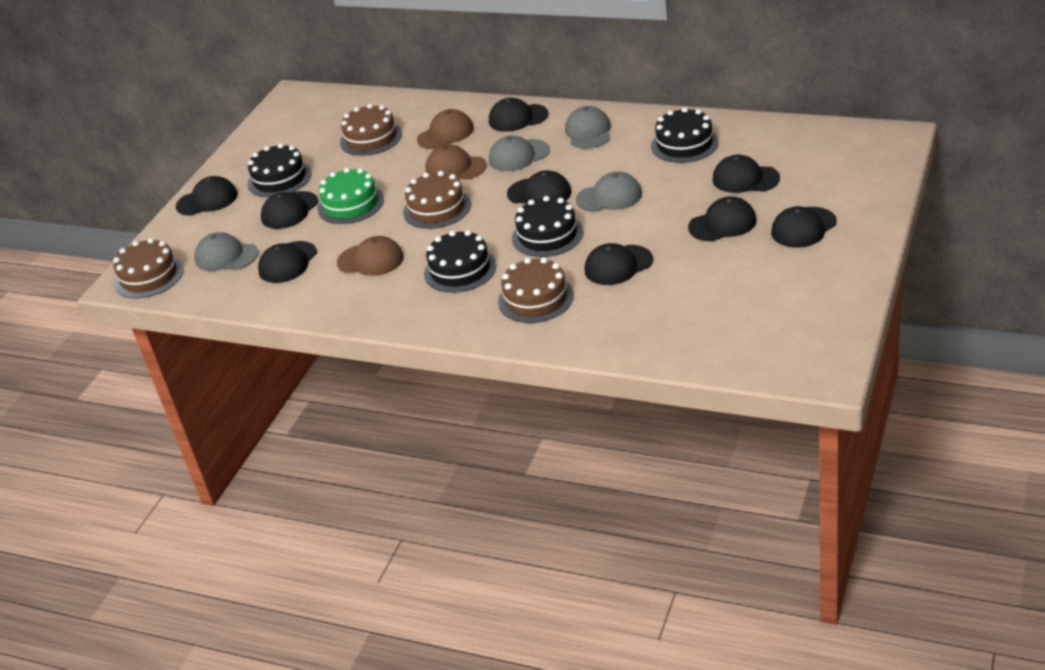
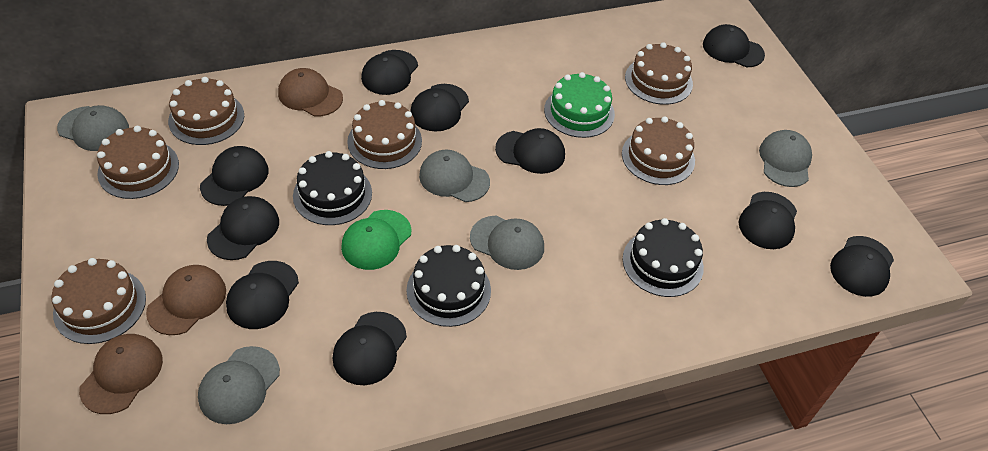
black cake: 4 -> 3
black cap: 9 -> 10
brown cake: 4 -> 6
green cap: 0 -> 1
grey cap: 4 -> 5

